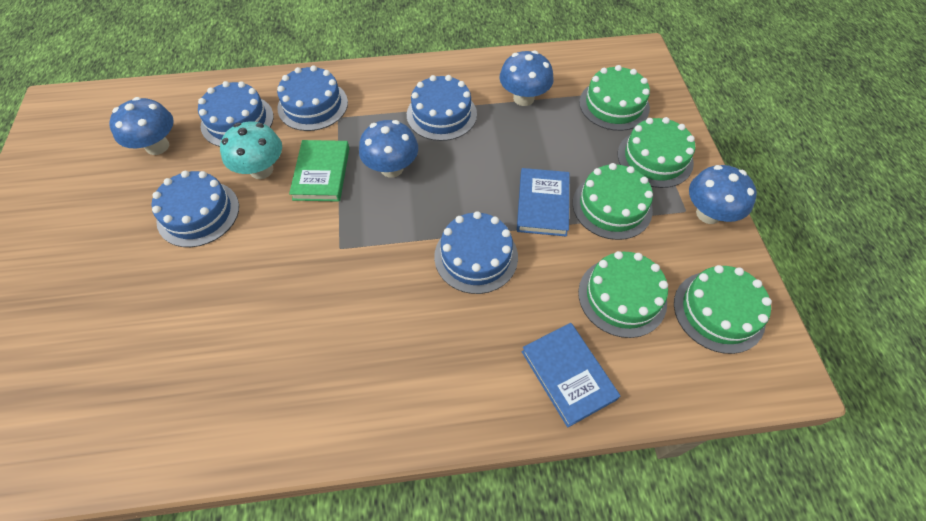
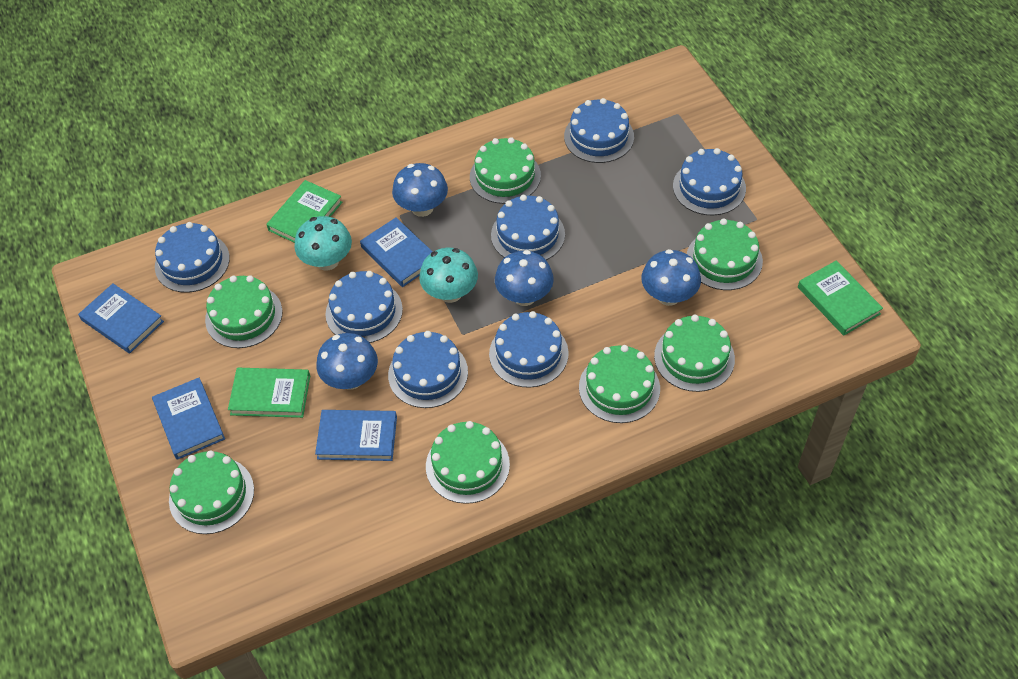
blue book: 2 -> 4
blue cake: 5 -> 7
green book: 1 -> 3
green cake: 5 -> 7
turquoise mushroom: 1 -> 2

